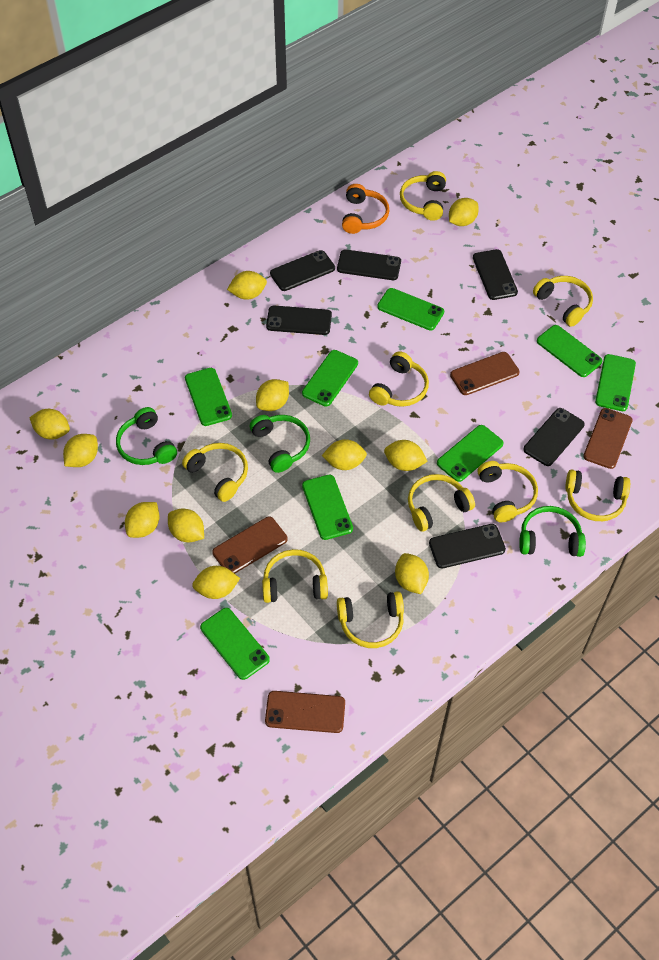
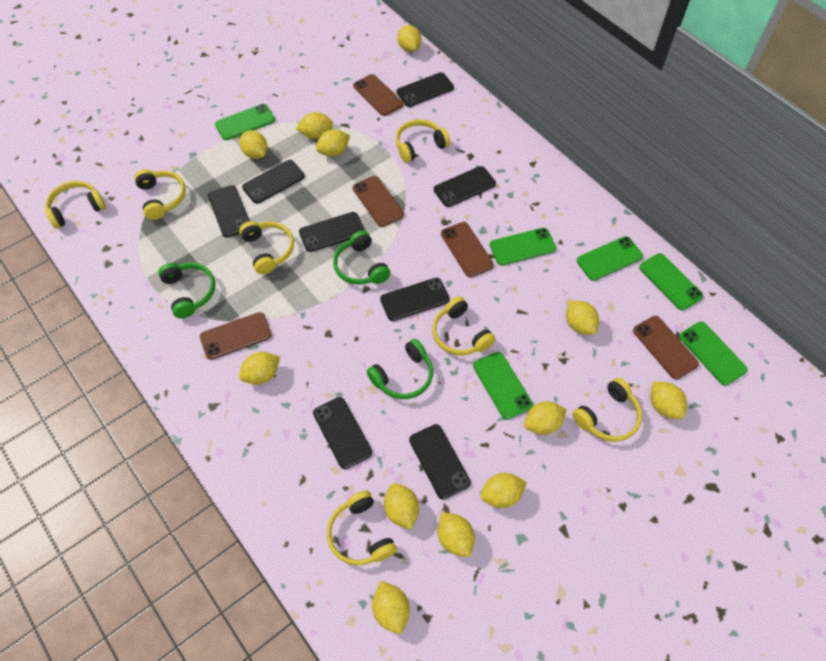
black phone: 6 -> 8
brown phone: 4 -> 5
green phone: 8 -> 6
orange headphones: 1 -> 0
yellow headphones: 9 -> 7
yellow lemon: 11 -> 12

